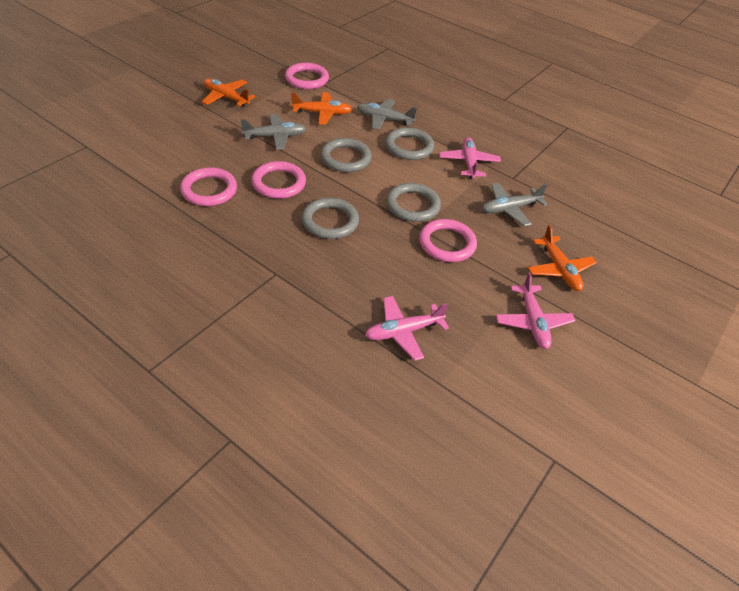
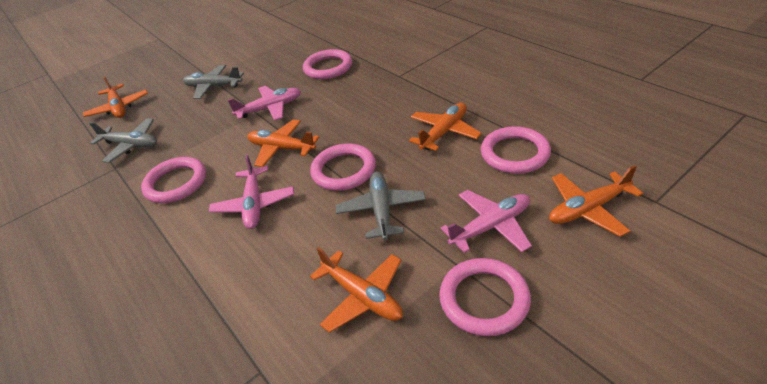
grey ring: 4 -> 0
orange plane: 3 -> 5
pink ring: 4 -> 5

